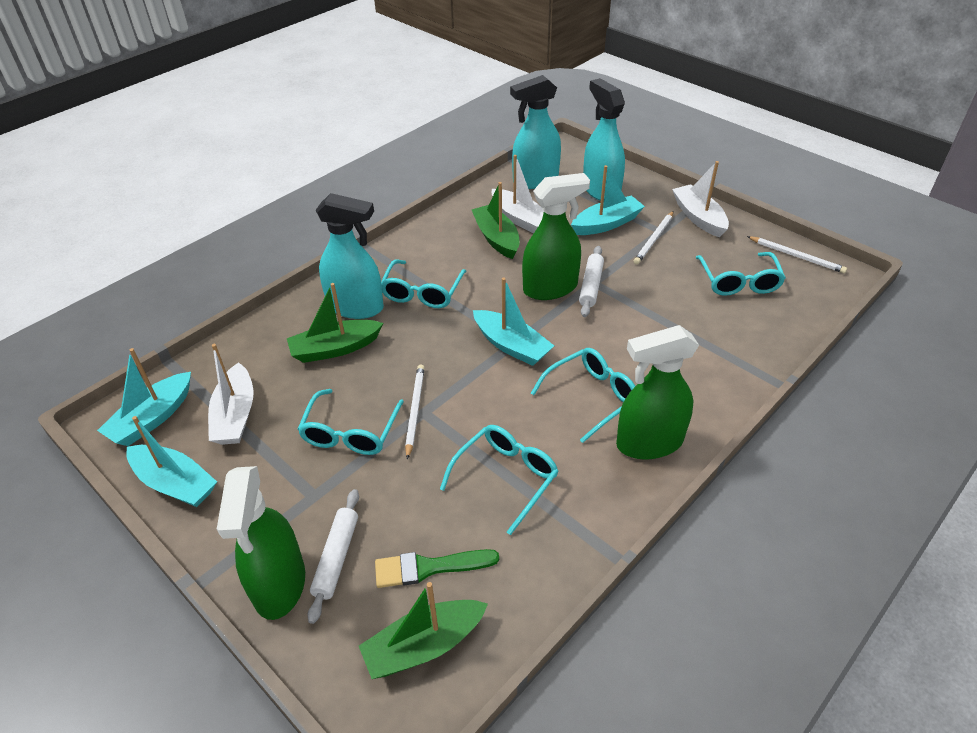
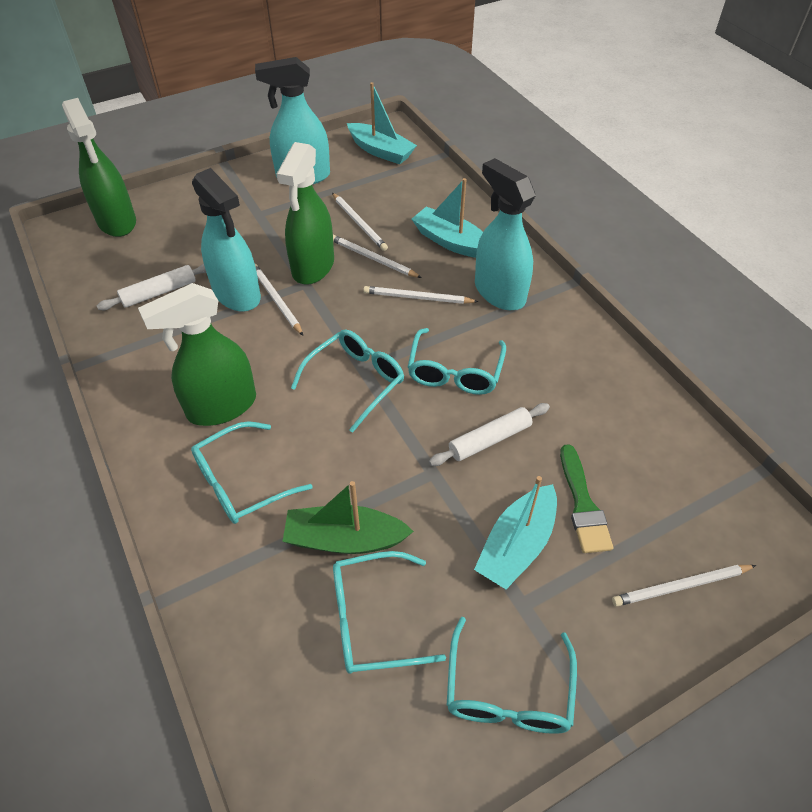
green boat: 3 -> 1
turquoise boat: 4 -> 3
white boat: 3 -> 0
white pencil: 3 -> 5

